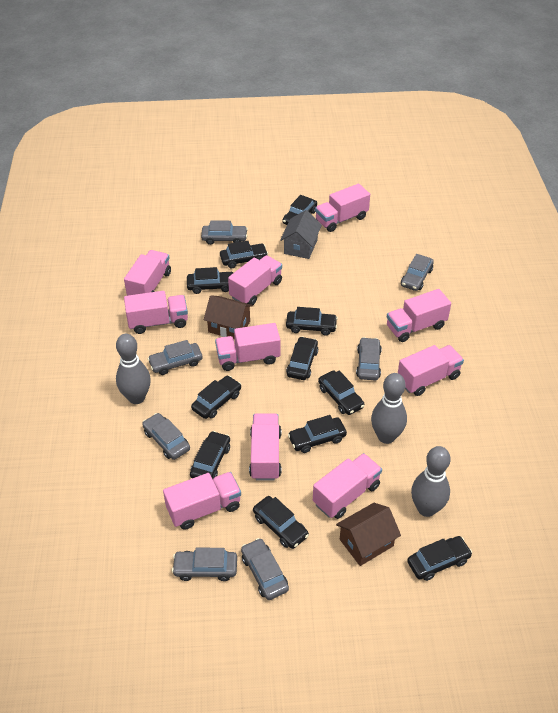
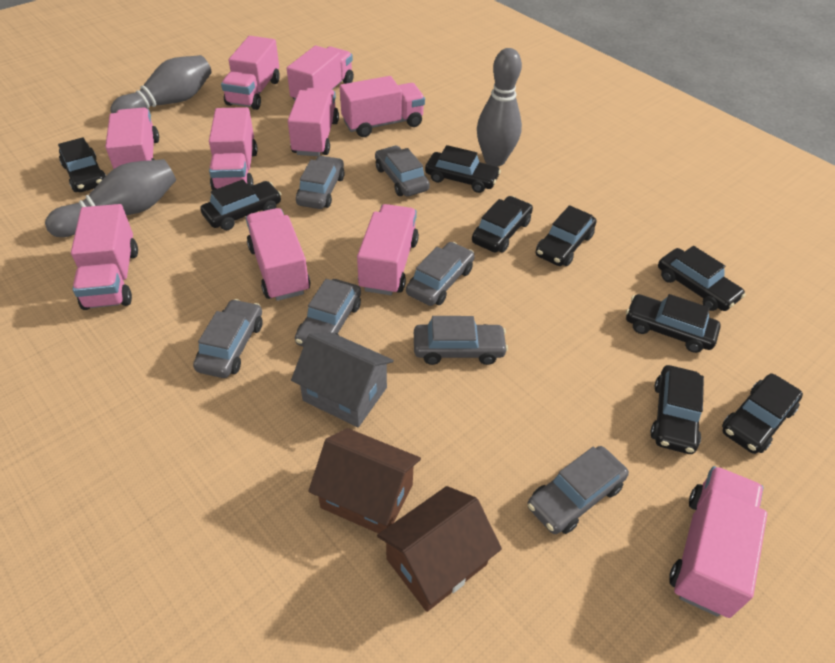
black car: 11 -> 9

